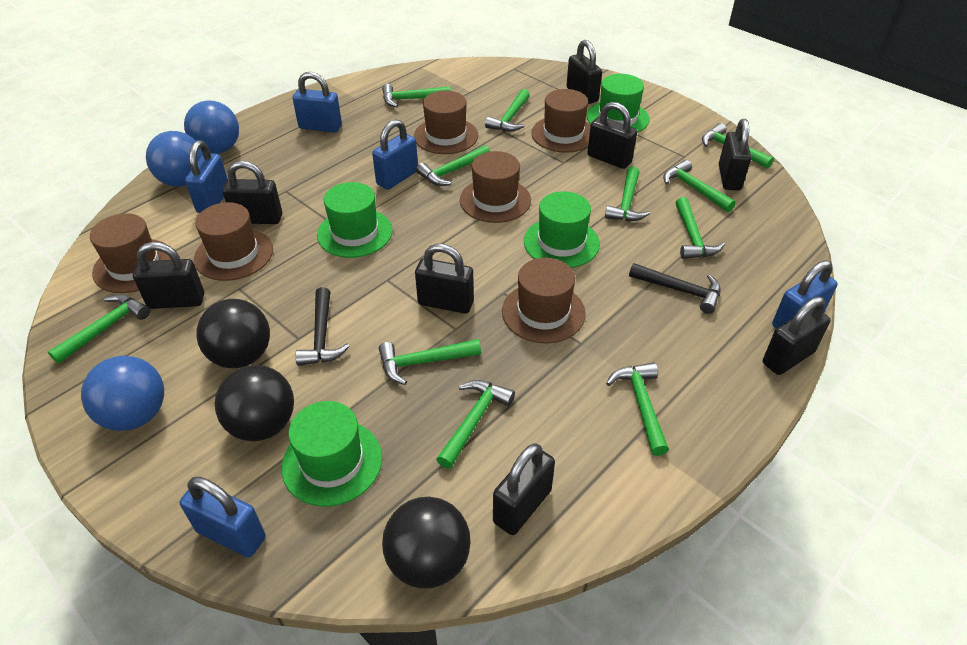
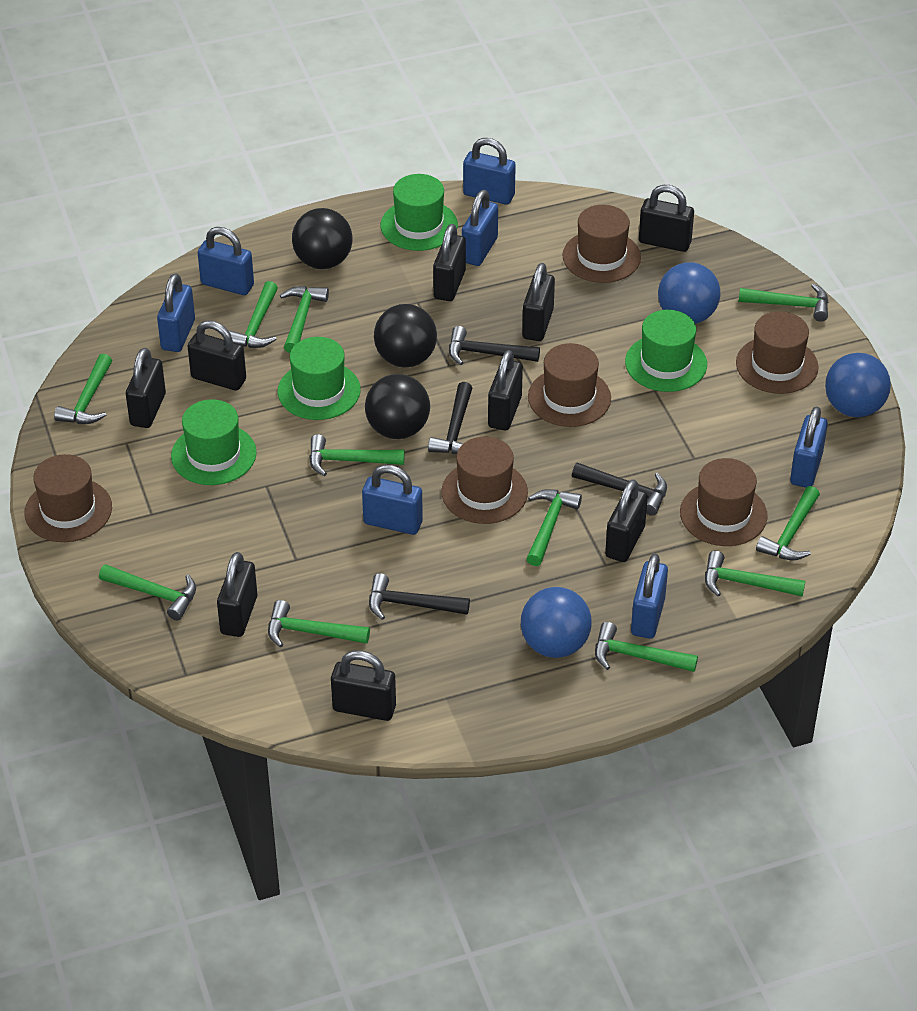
black hammer: 2 -> 4
black padlock: 8 -> 9
blue padlock: 5 -> 7

